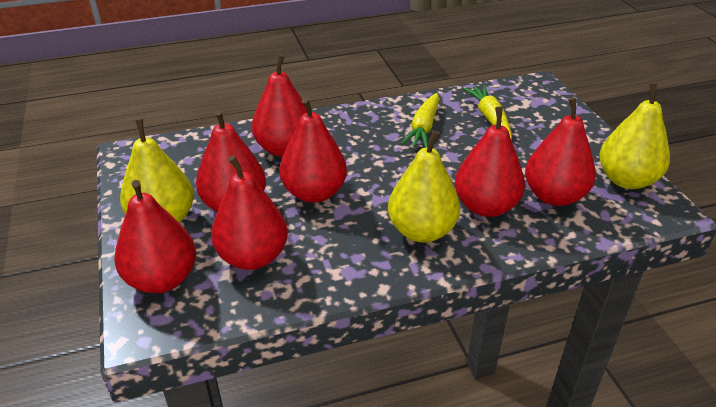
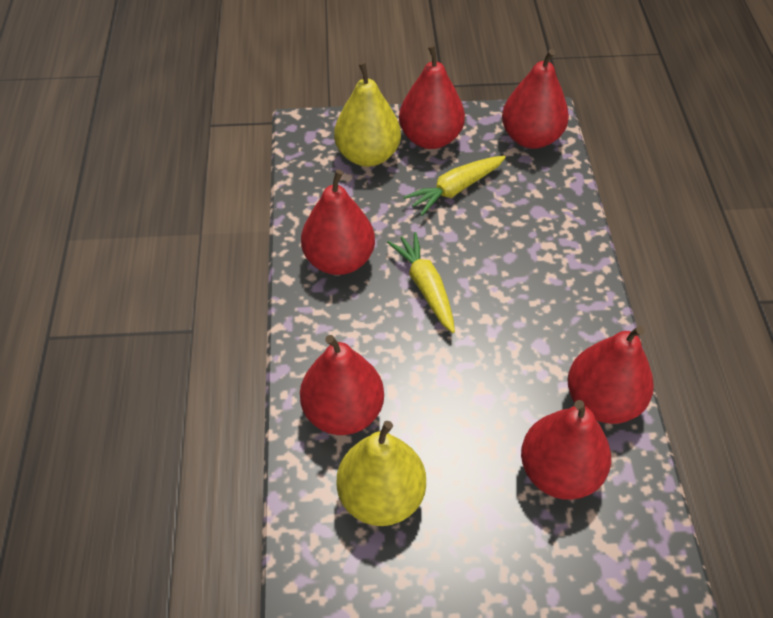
red pear: 7 -> 6
yellow pear: 3 -> 2

